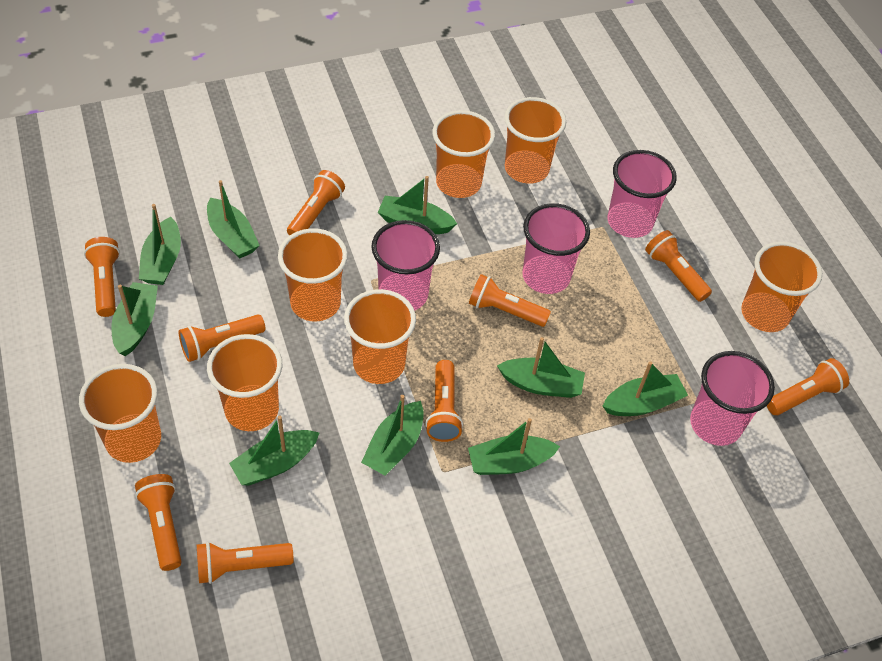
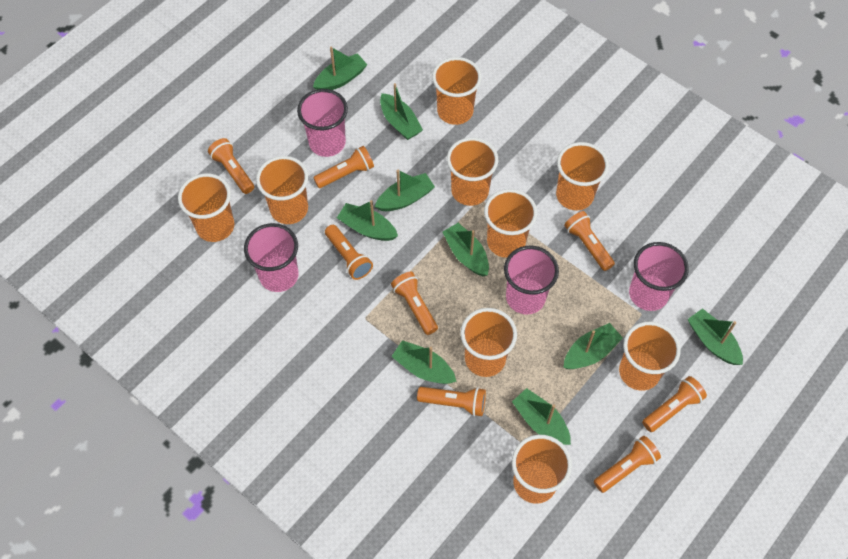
orange cup: 7 -> 9
orange flashlight: 9 -> 8

